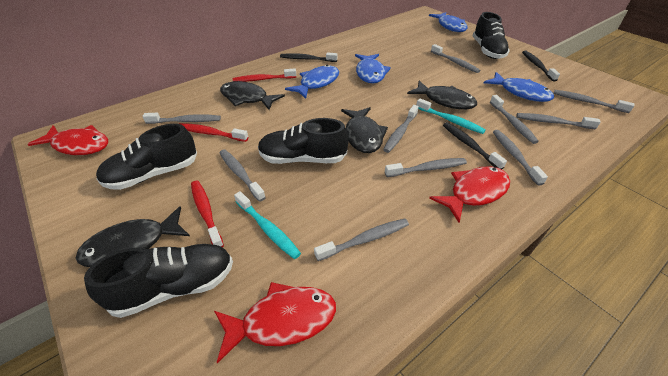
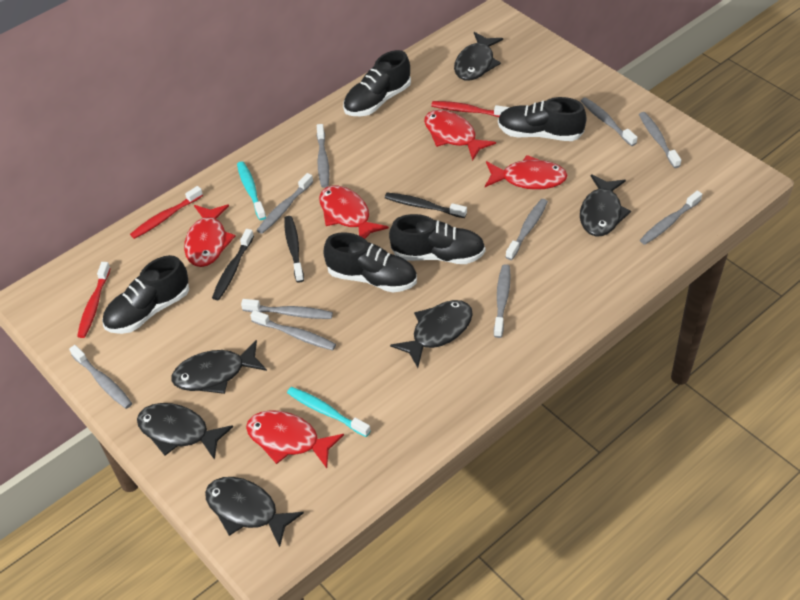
black fish: 4 -> 6
black shoe: 4 -> 5
blue fish: 4 -> 0
red fish: 3 -> 5

